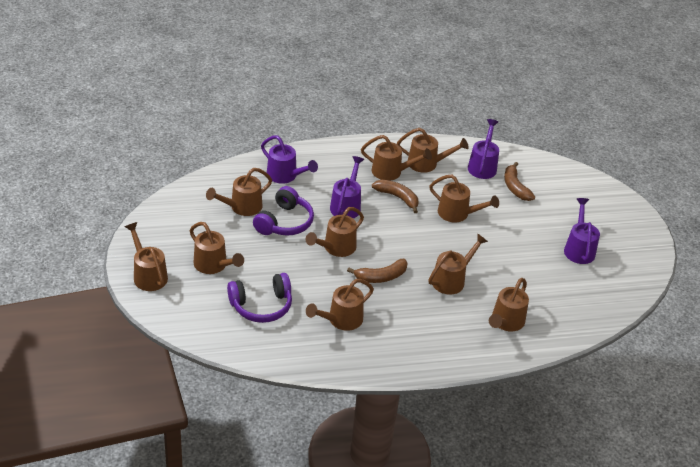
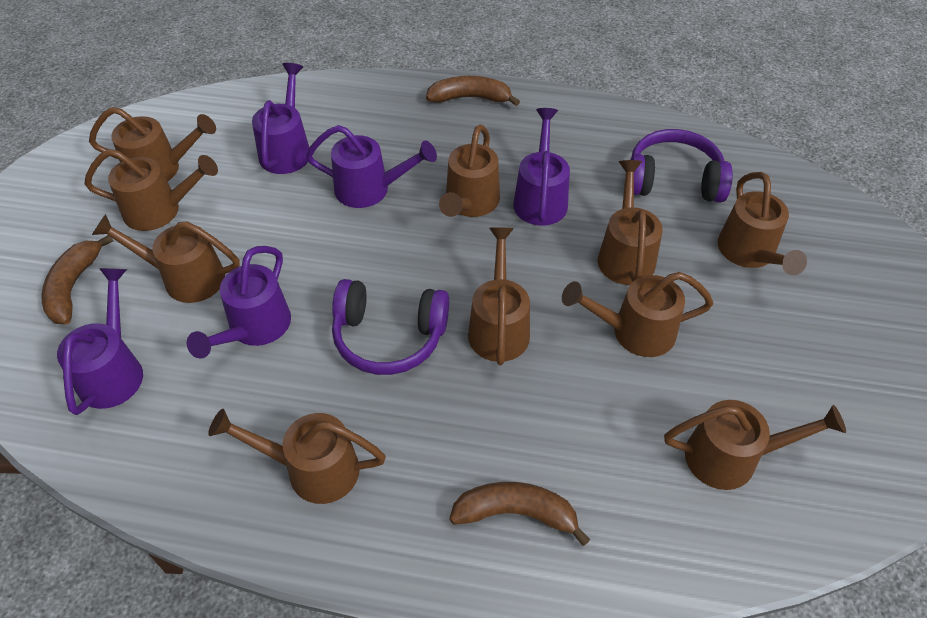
purple watering can: 4 -> 5

